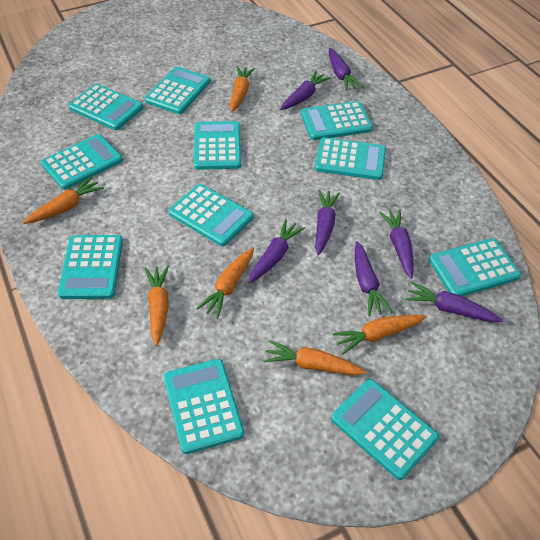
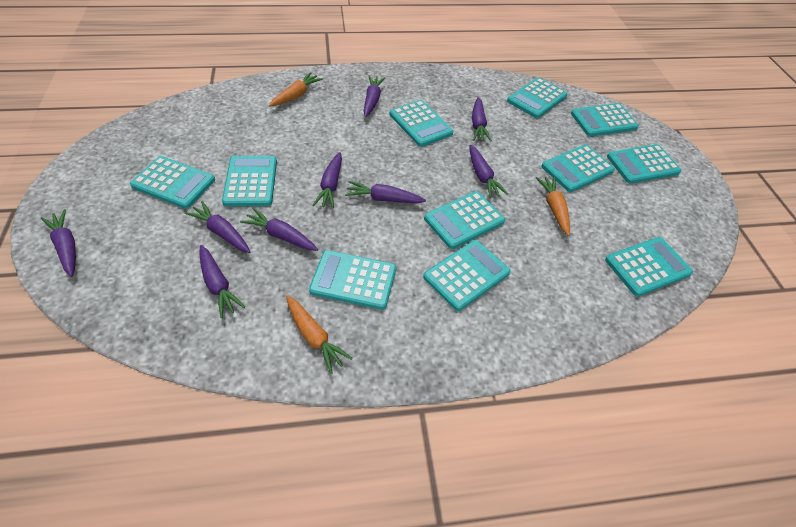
orange carrot: 6 -> 3
purple carrot: 7 -> 9

